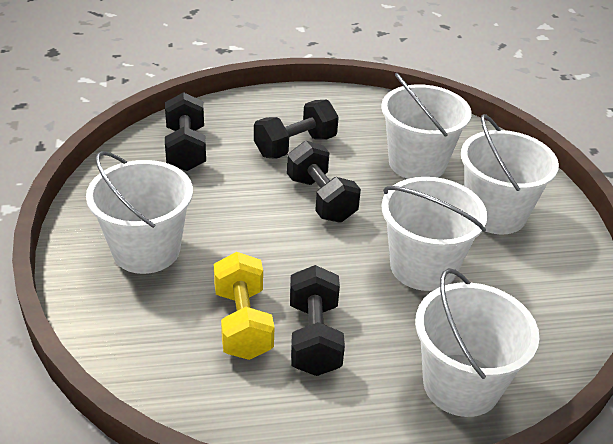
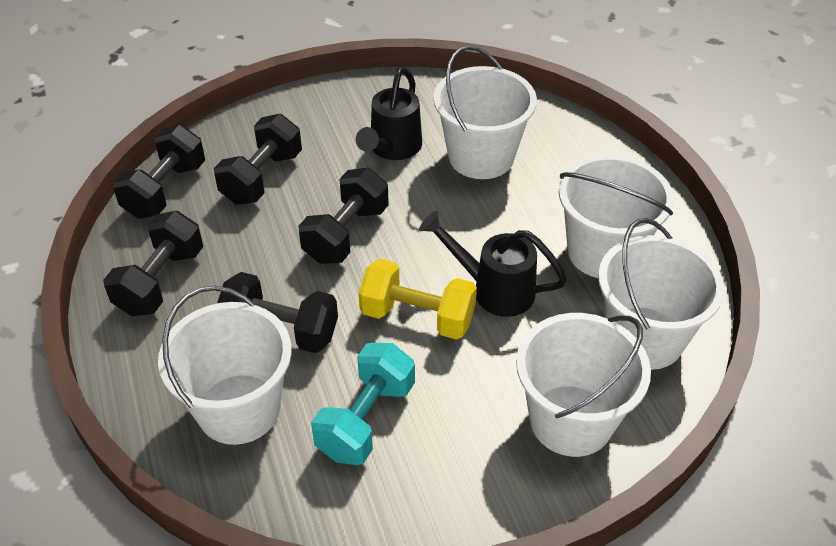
black dumbbell: 4 -> 5
black watering can: 0 -> 2
turquoise dumbbell: 0 -> 1

